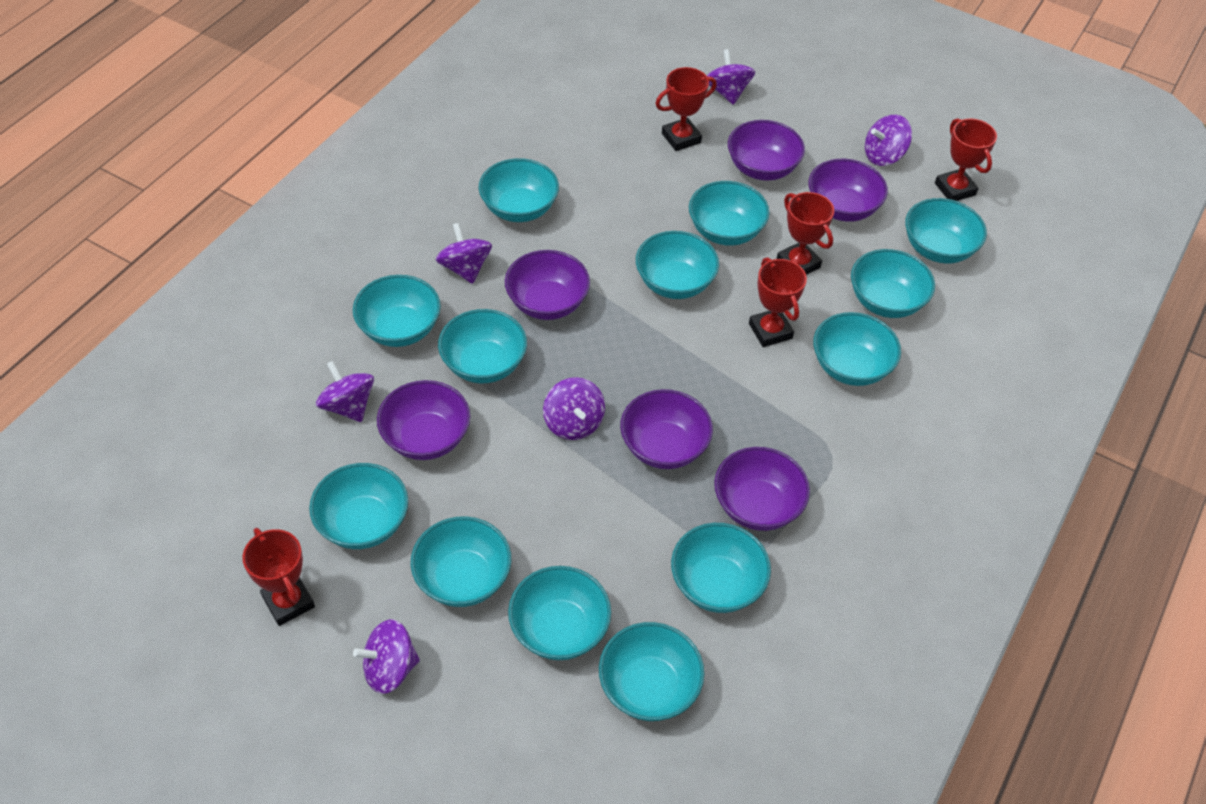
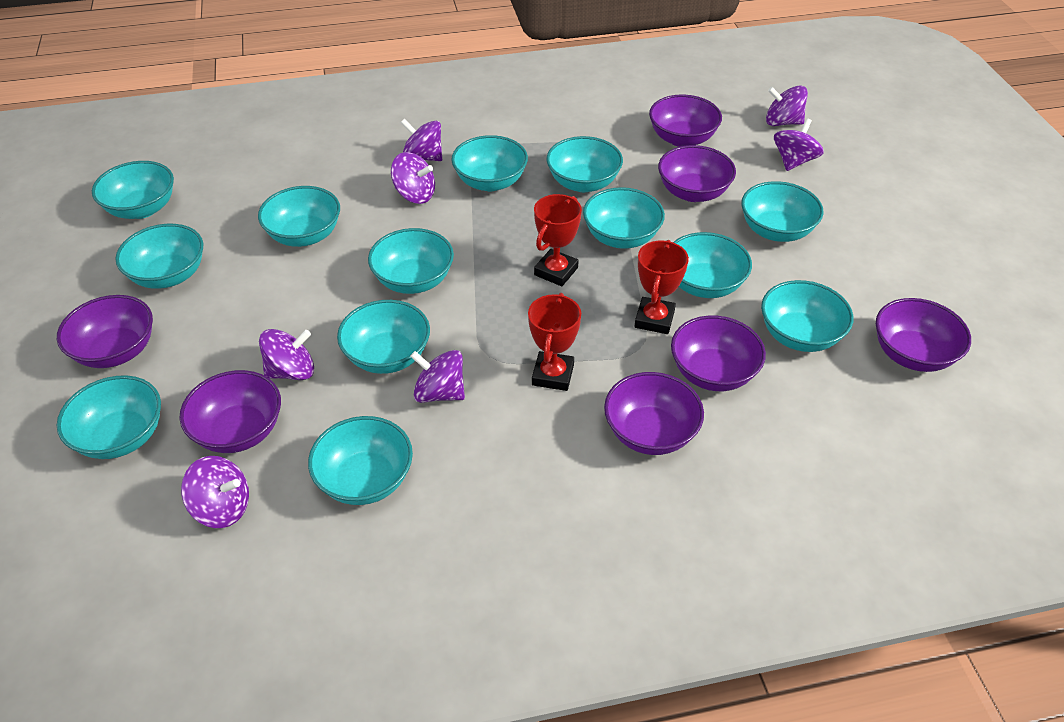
purple bowl: 6 -> 7
purple spinning top: 6 -> 7
red trophy: 5 -> 3

